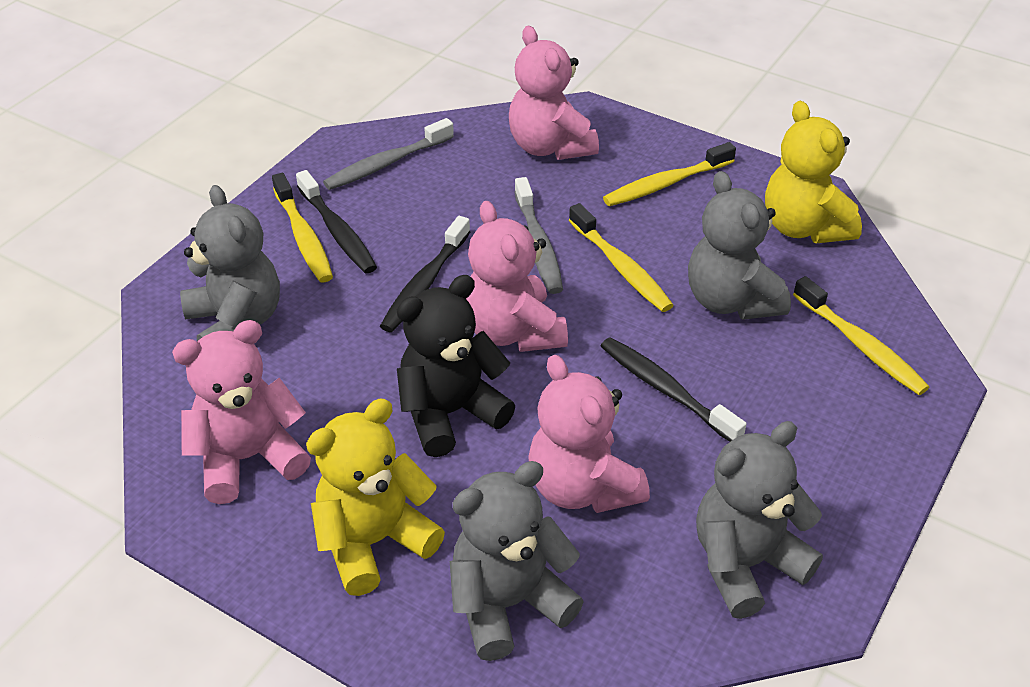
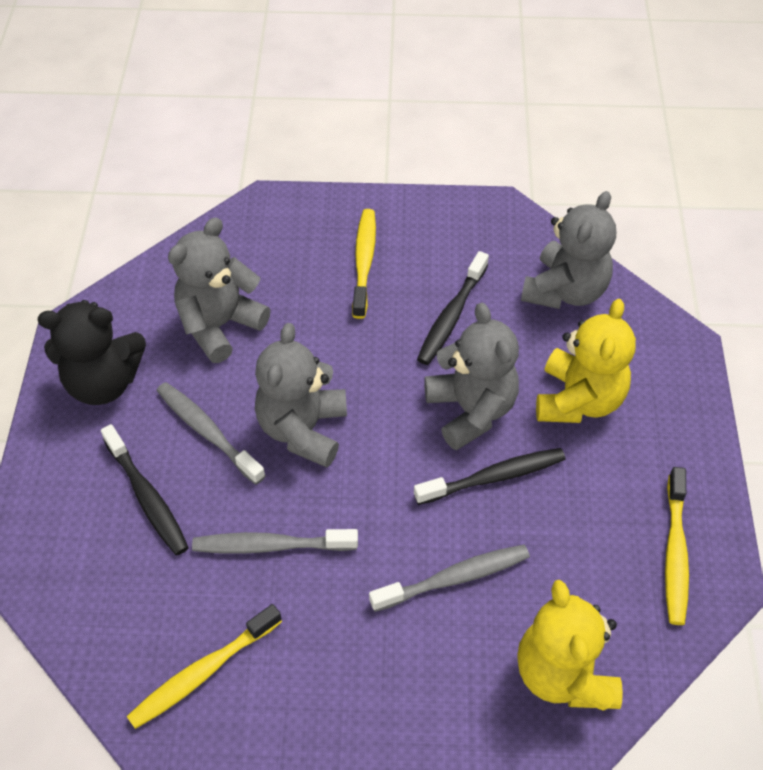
grey toothbrush: 2 -> 3
pink teddy bear: 4 -> 0
yellow toothbrush: 4 -> 3

